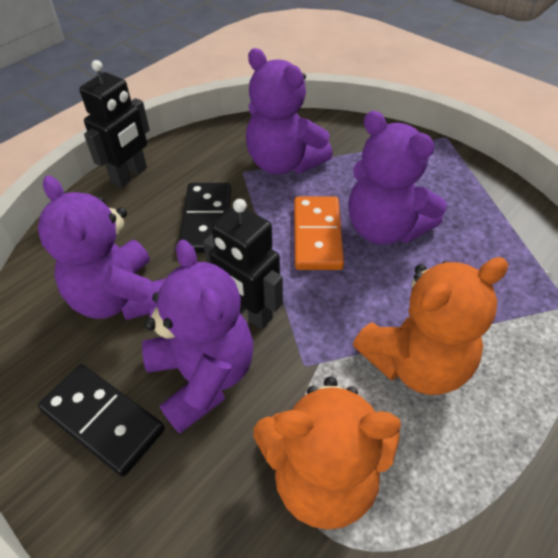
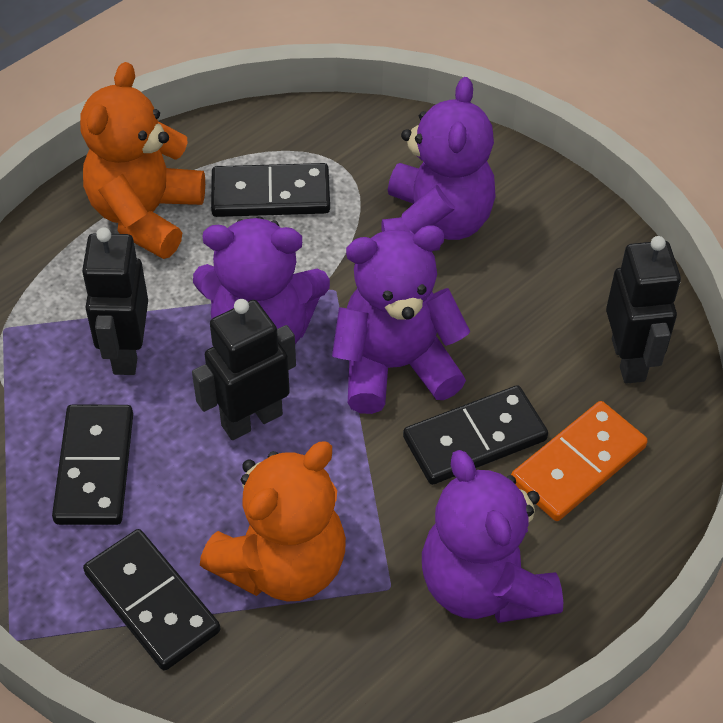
black domino: 2 -> 4
black robot: 2 -> 3

